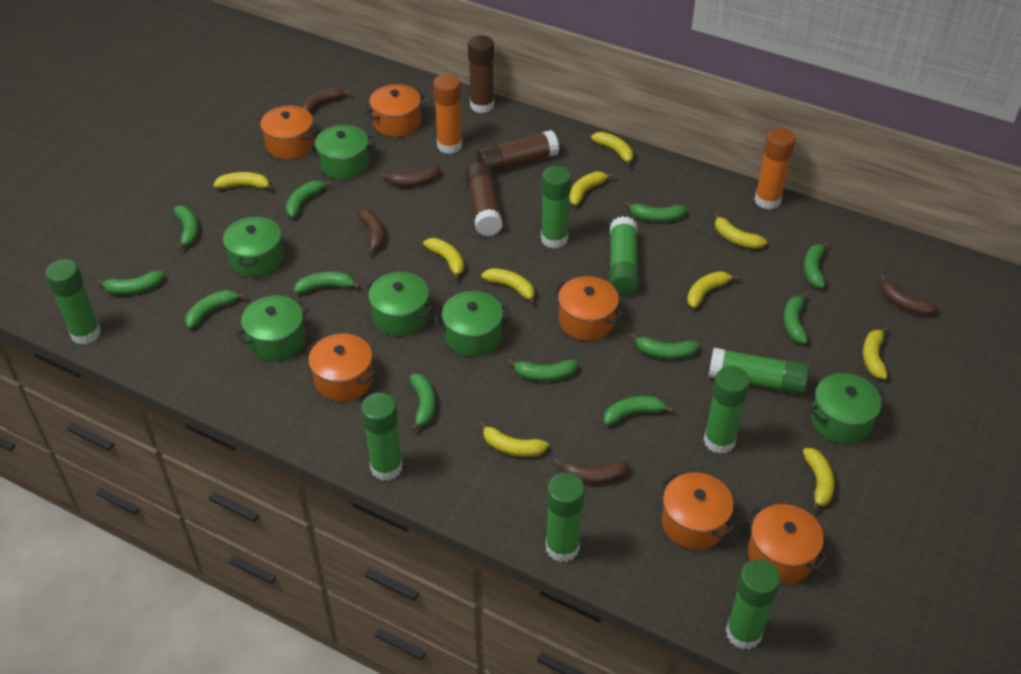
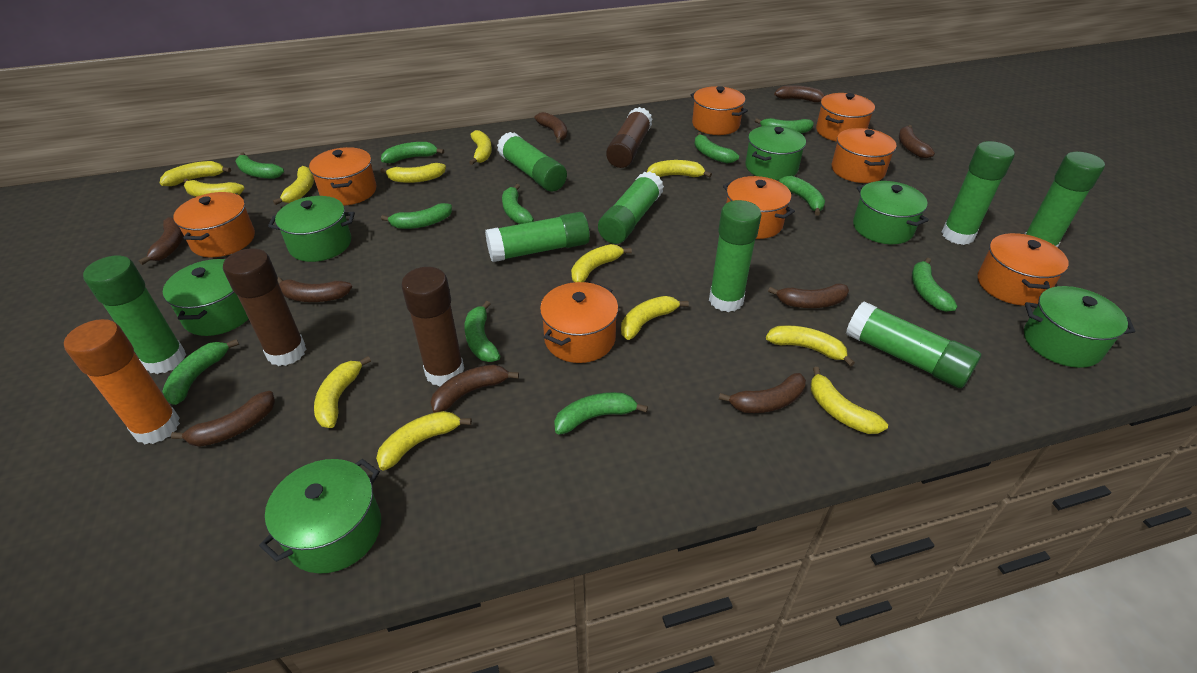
brown banana: 5 -> 9
green banana: 12 -> 11
orange glue stick: 2 -> 1
orange pot: 6 -> 8
yellow banana: 10 -> 12

